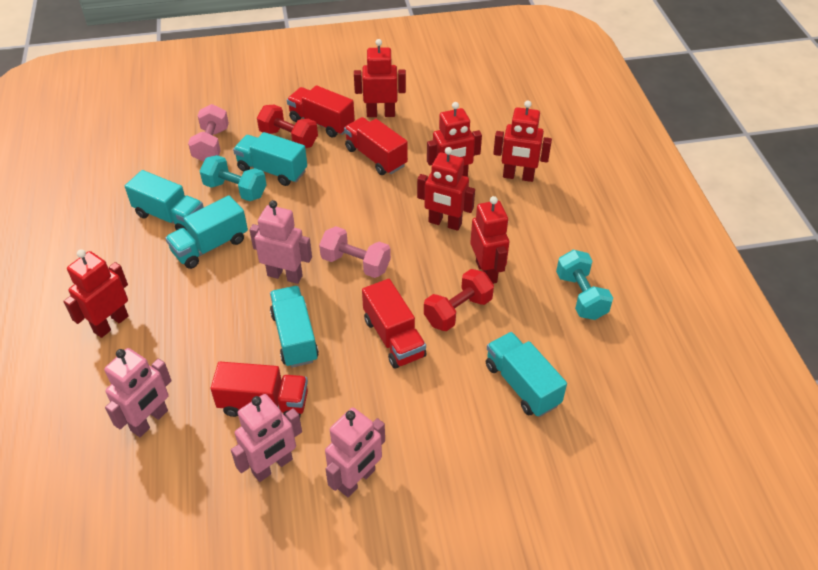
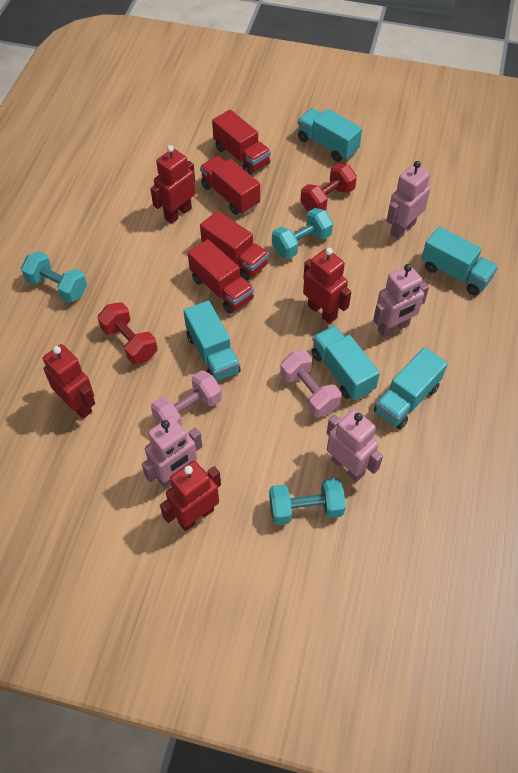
red robot: 6 -> 4
turquoise dumbbell: 2 -> 3

